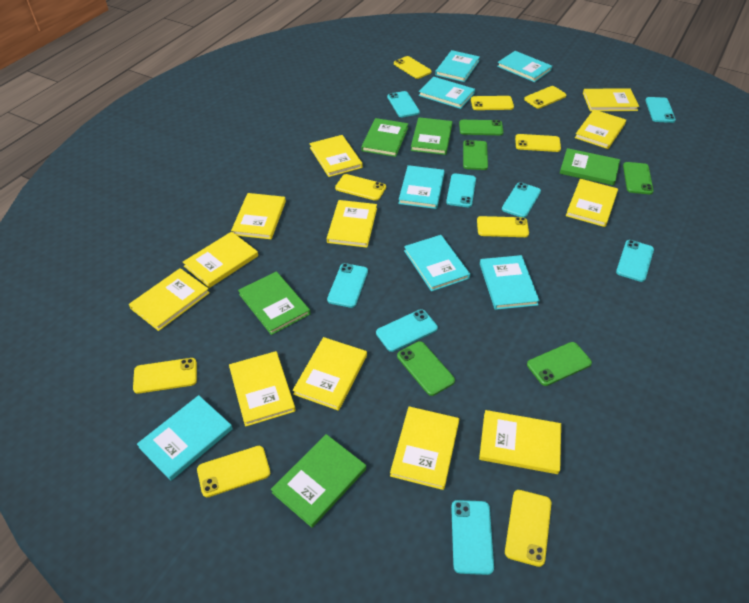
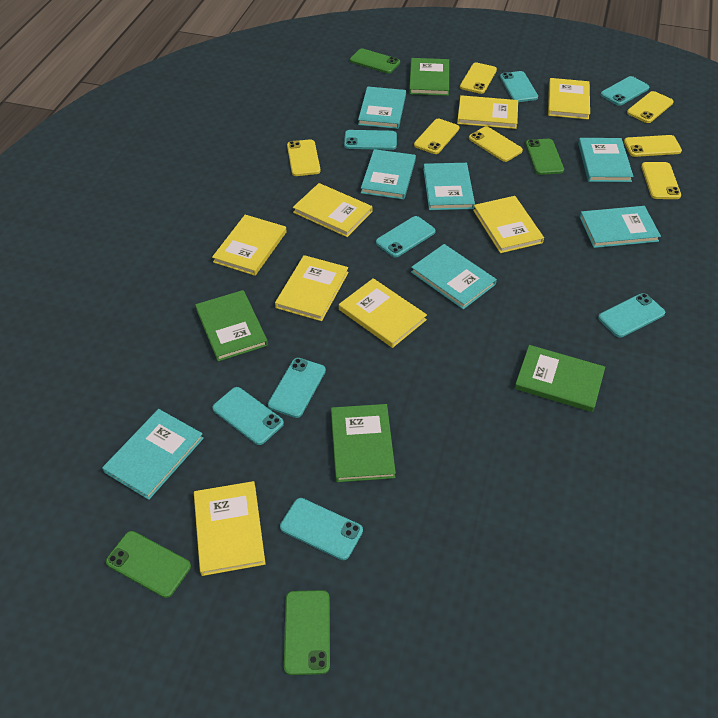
green book: 5 -> 4
green phone: 5 -> 4
yellow book: 12 -> 8
yellow phone: 9 -> 7

